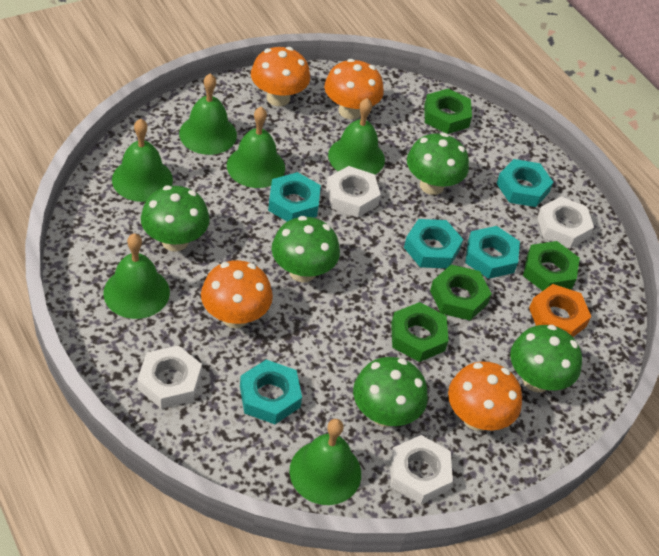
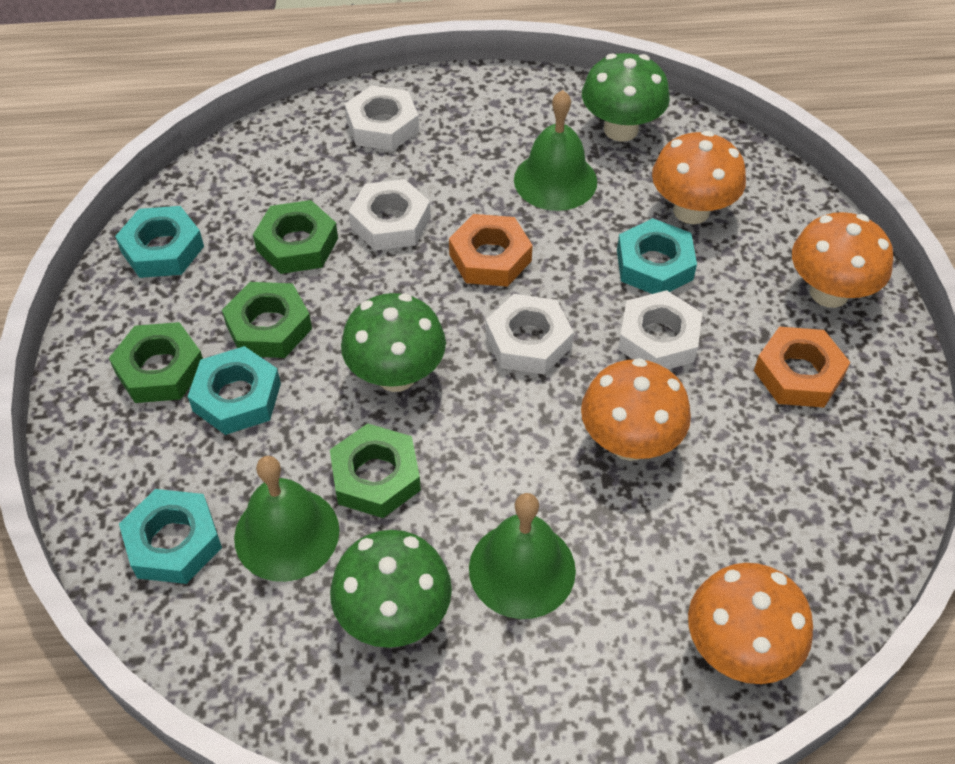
green bell: 6 -> 3
green mushroom: 5 -> 3
orange nut: 1 -> 2
turquoise nut: 5 -> 4

